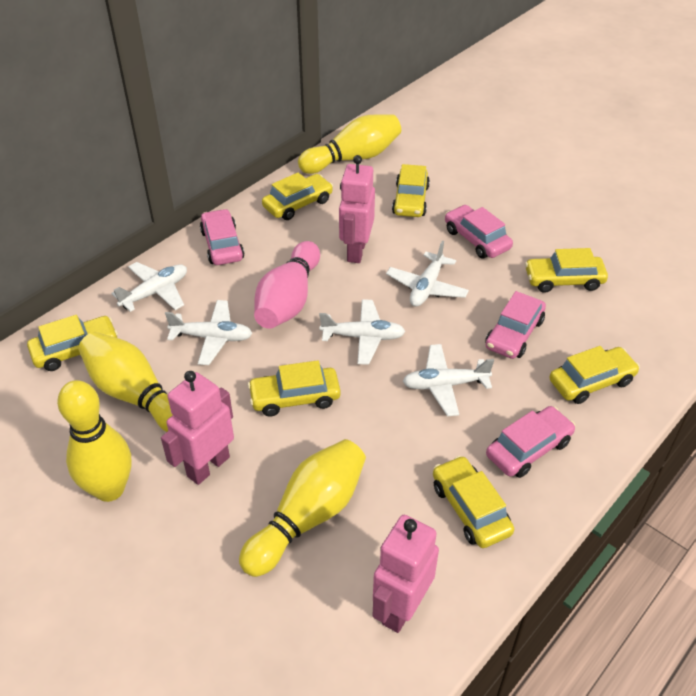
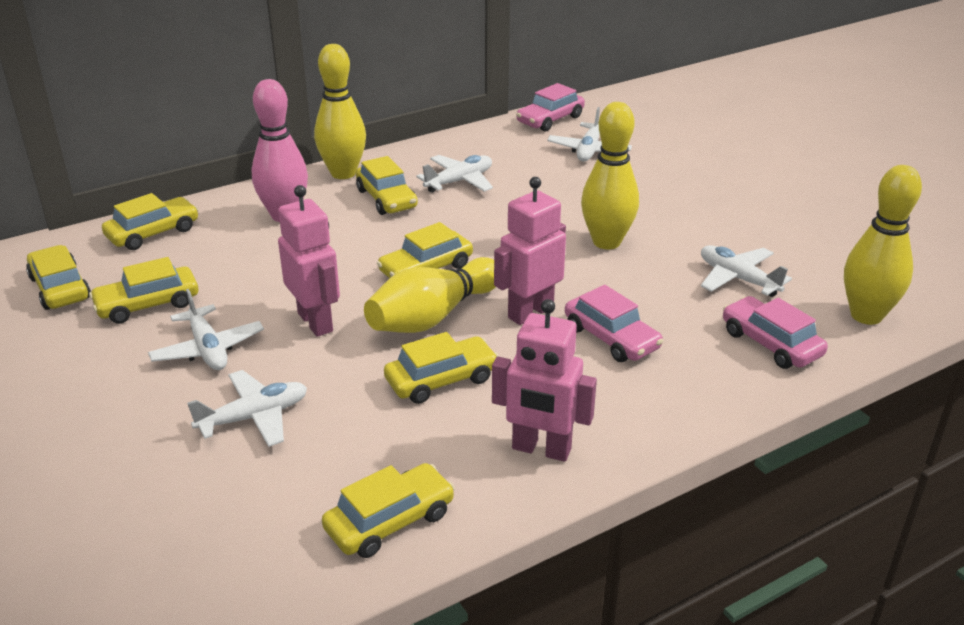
pink car: 4 -> 3

